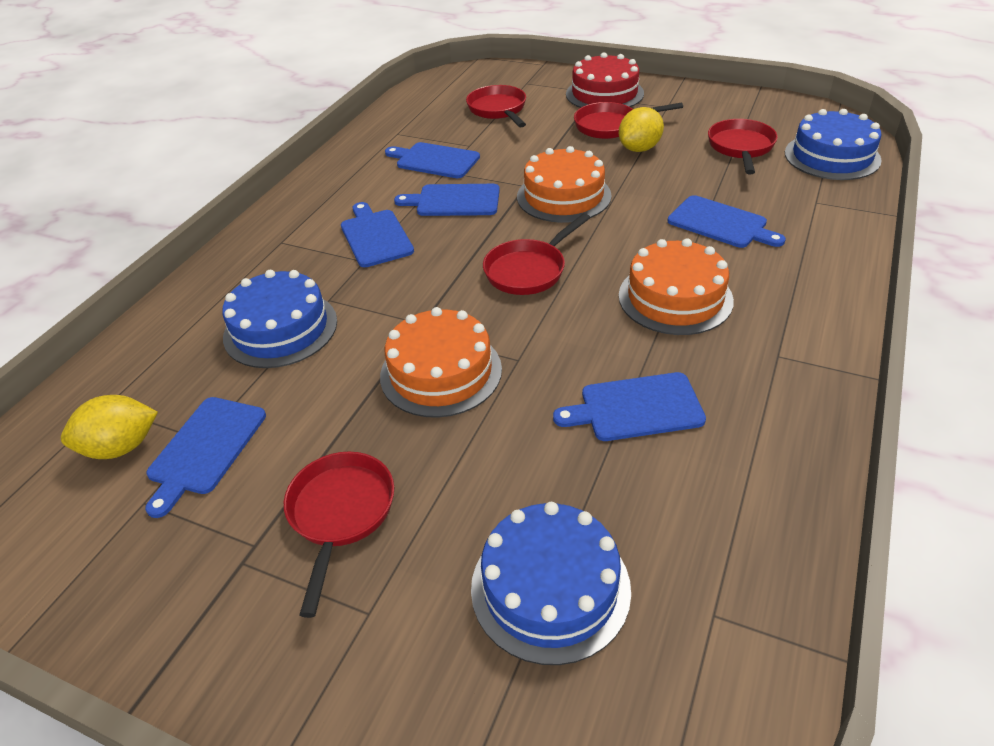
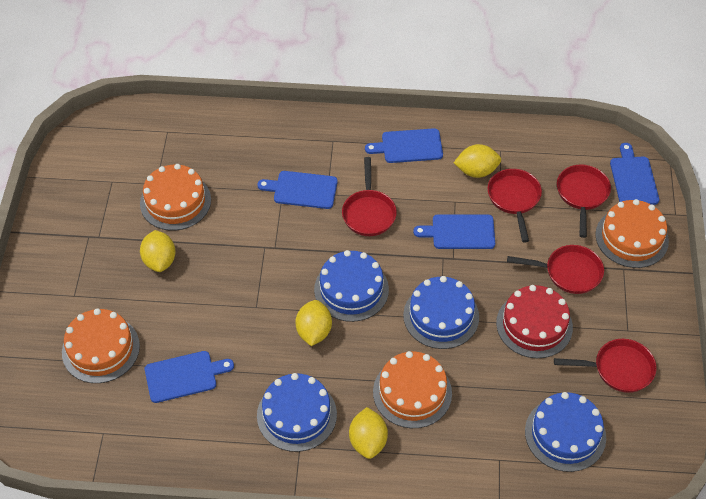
blue cake: 3 -> 4
blue cutting board: 6 -> 5
orange cake: 3 -> 4
yellow lemon: 2 -> 4

